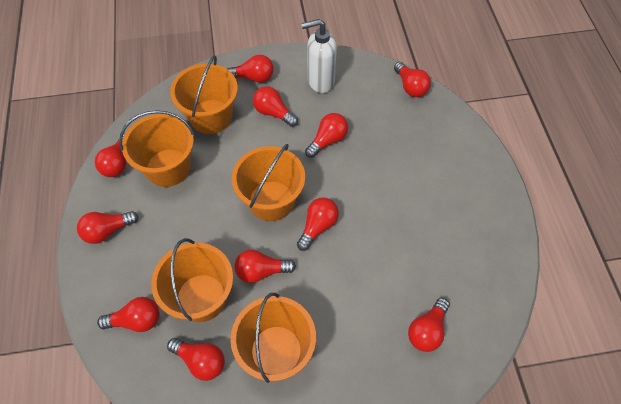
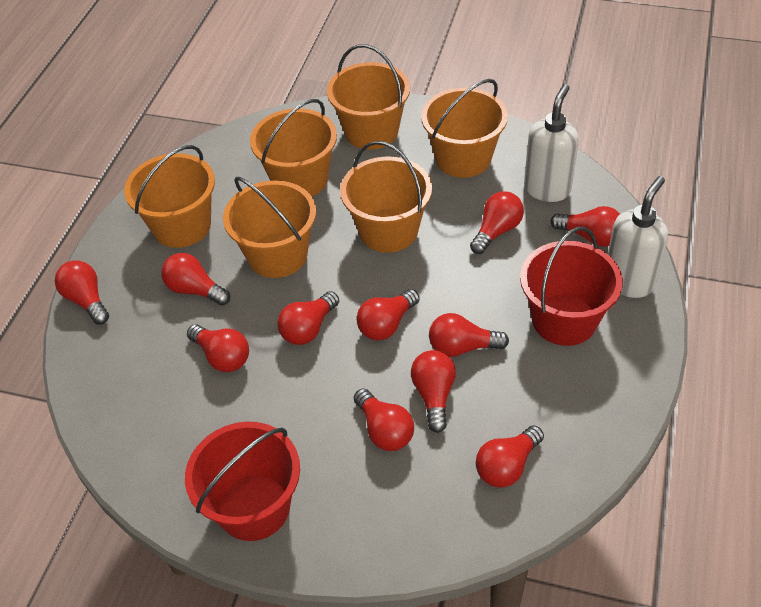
orange bucket: 5 -> 6
red bucket: 0 -> 2
white soap dispenser: 1 -> 2

